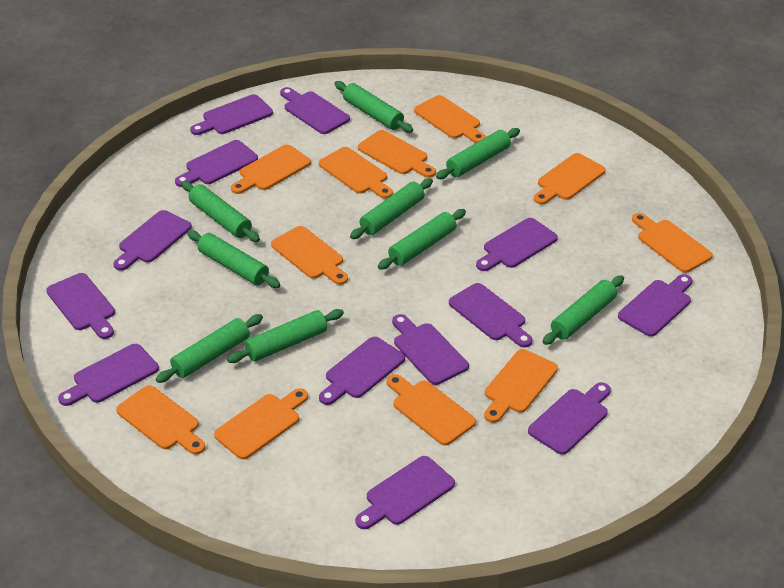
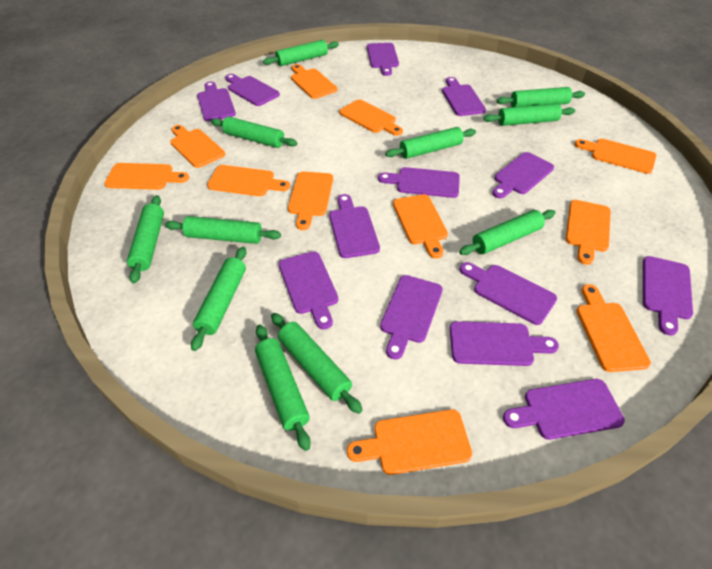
green rolling pin: 9 -> 11

